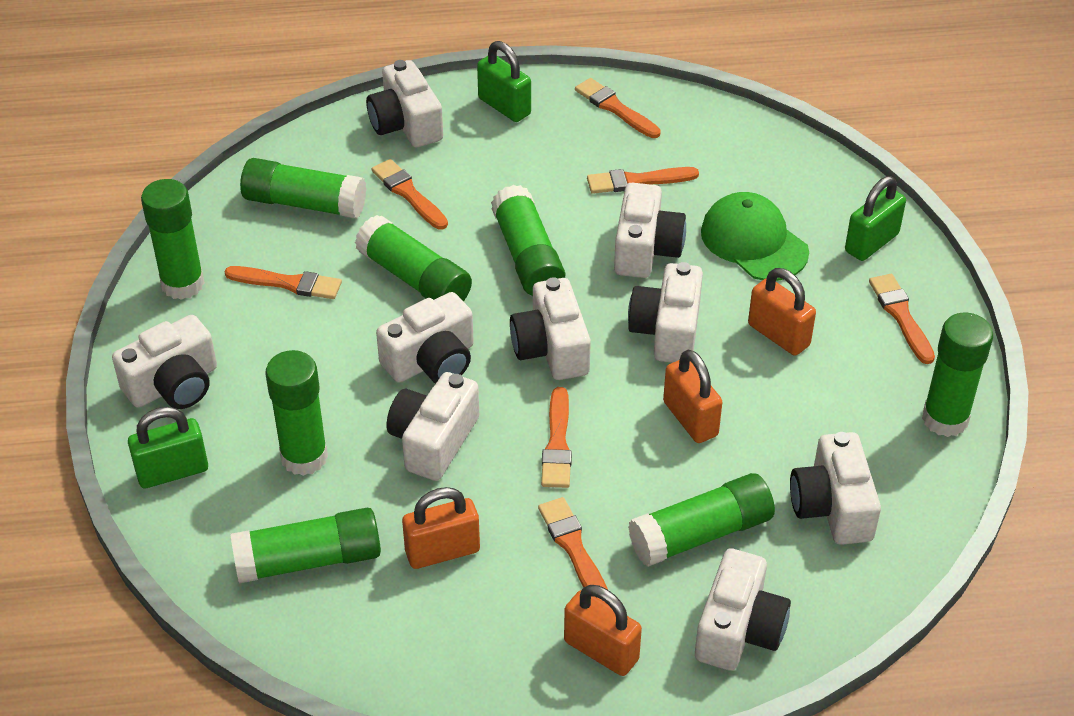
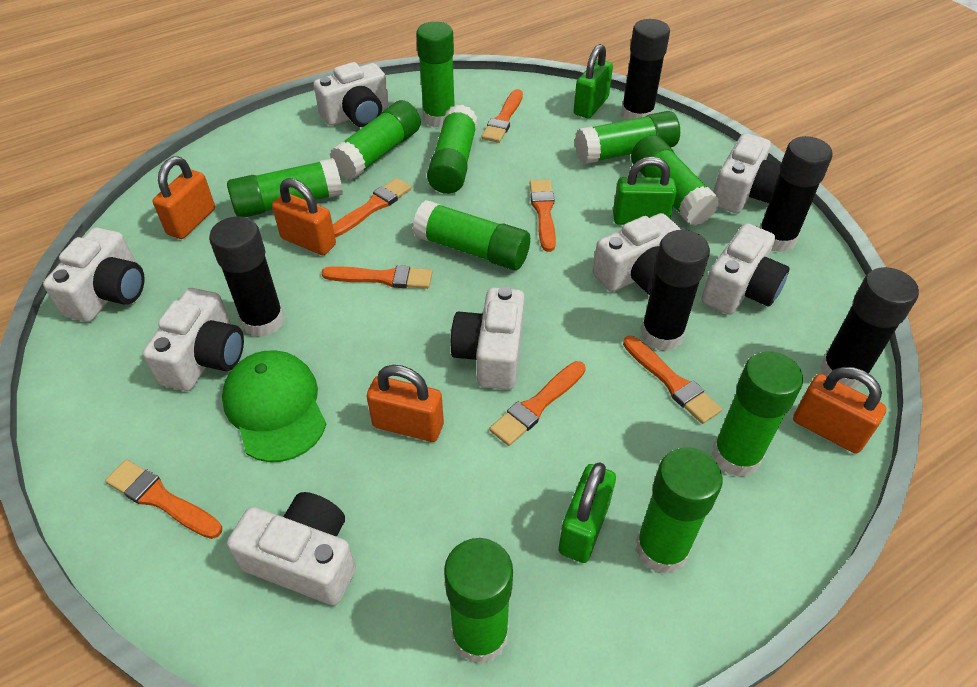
black glue stick: 0 -> 5
green glue stick: 8 -> 10
white camera: 9 -> 8

